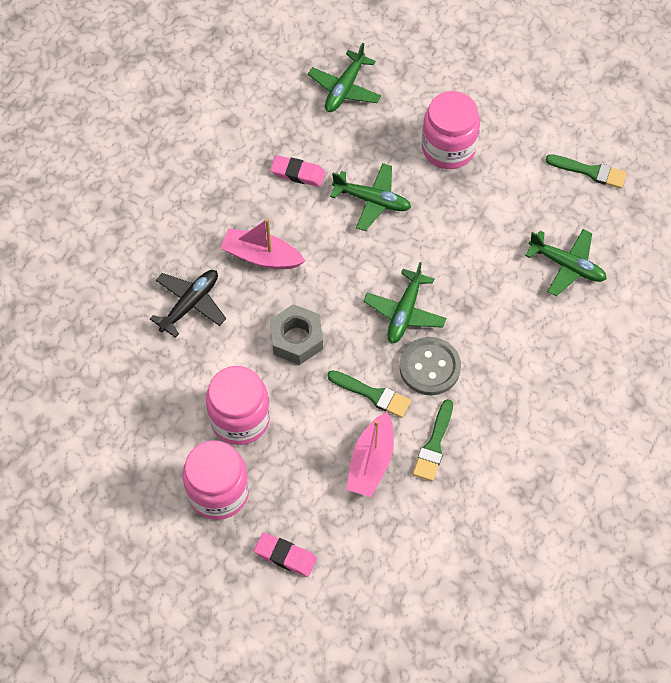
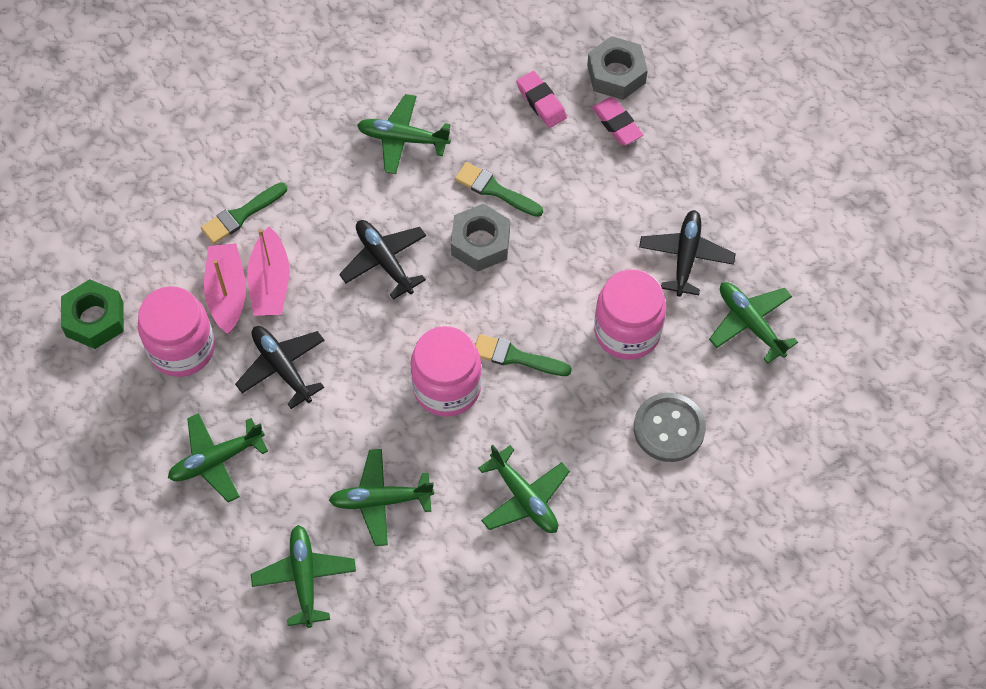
black plane: 1 -> 3
green nut: 0 -> 1
green plane: 4 -> 6
grey nut: 1 -> 2

